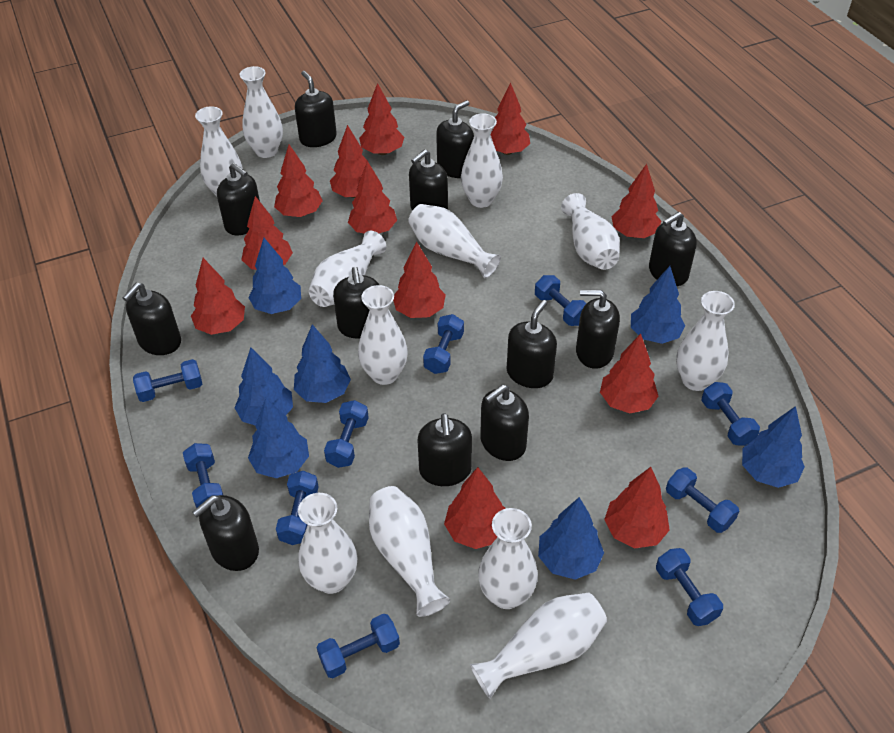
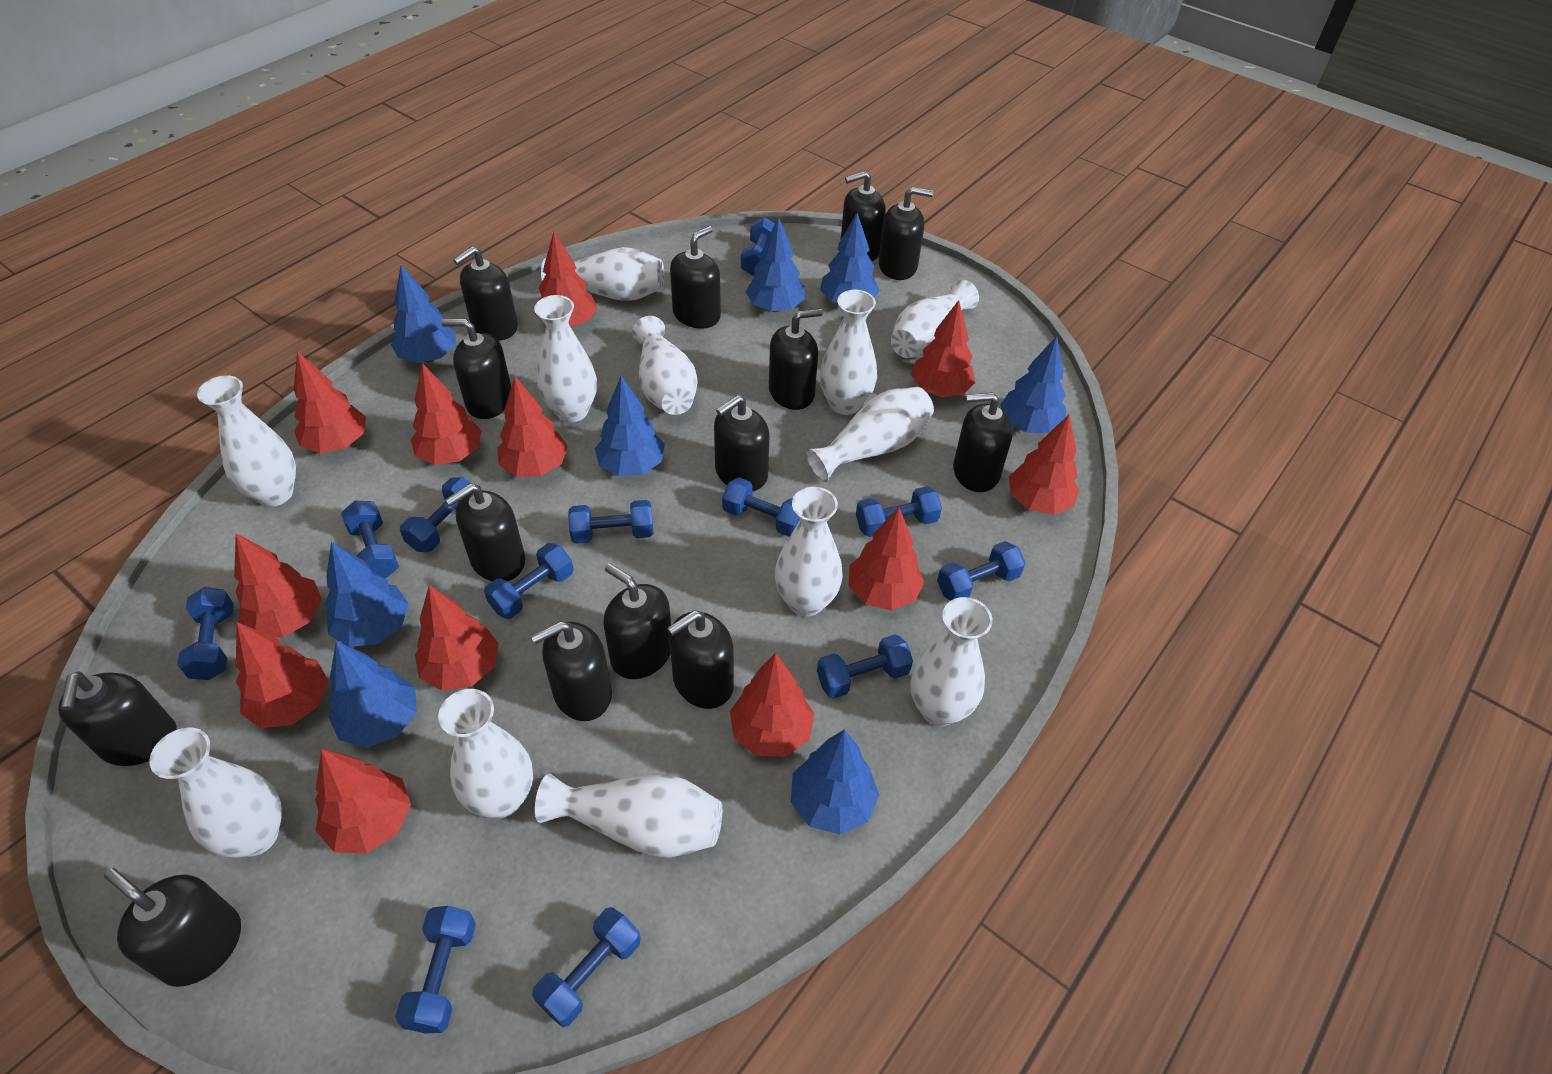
black soap dispenser: 12 -> 14
blue dumbbell: 10 -> 12
blue tree: 7 -> 8

